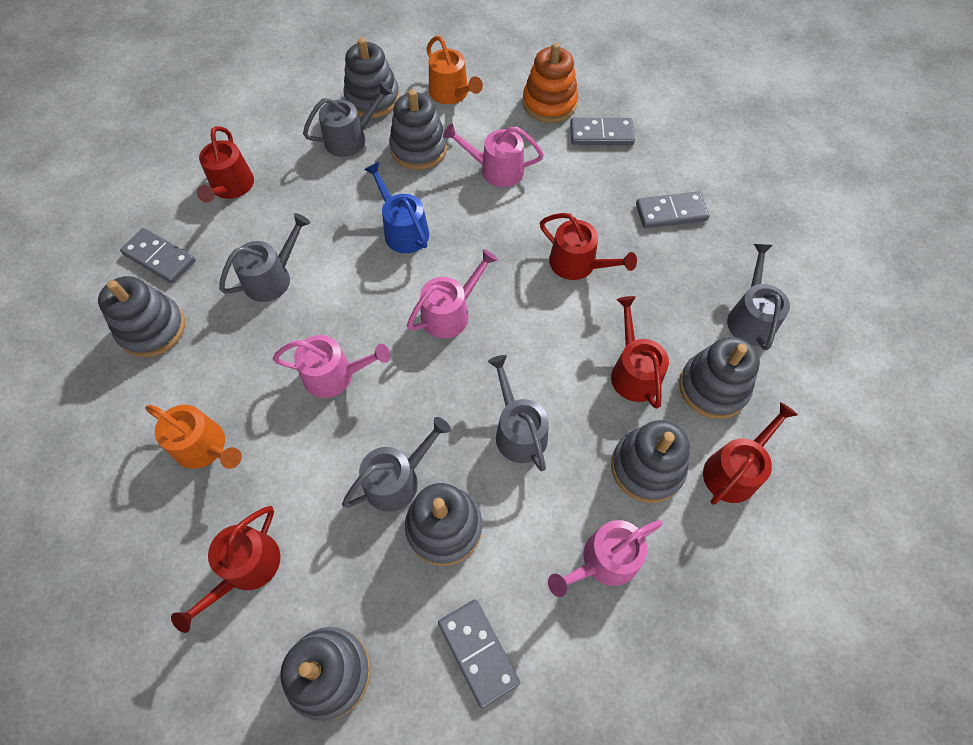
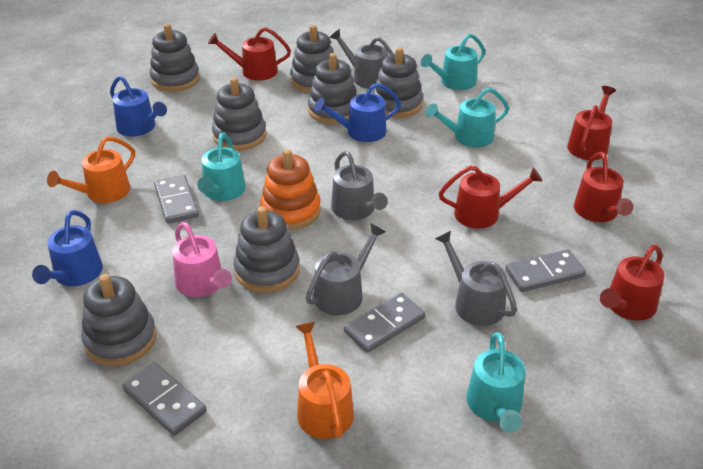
blue watering can: 1 -> 3
grey watering can: 5 -> 4
pink watering can: 4 -> 1
turquoise watering can: 0 -> 4

